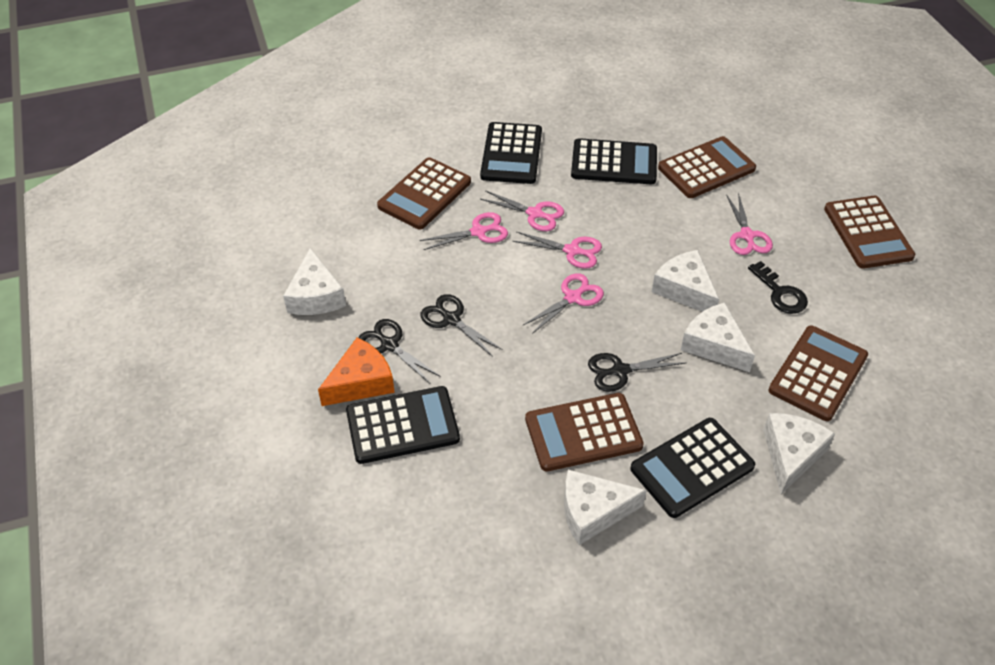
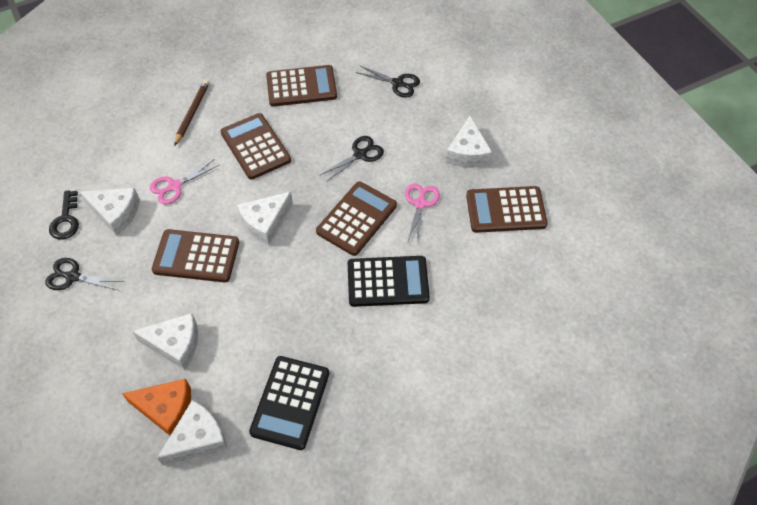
black calculator: 4 -> 2
brown pencil: 0 -> 1
pink scissors: 5 -> 2

